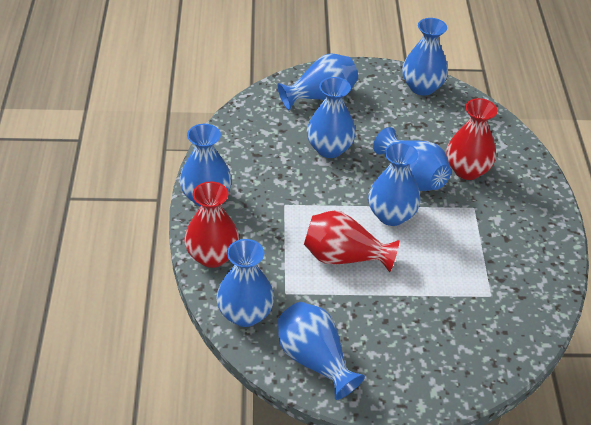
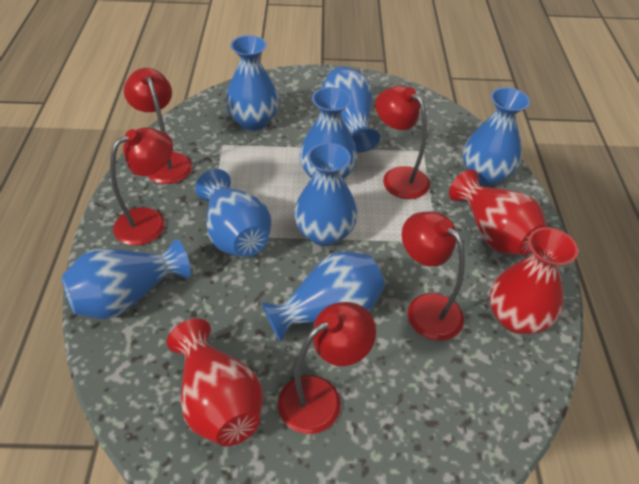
red lamp: 0 -> 5

